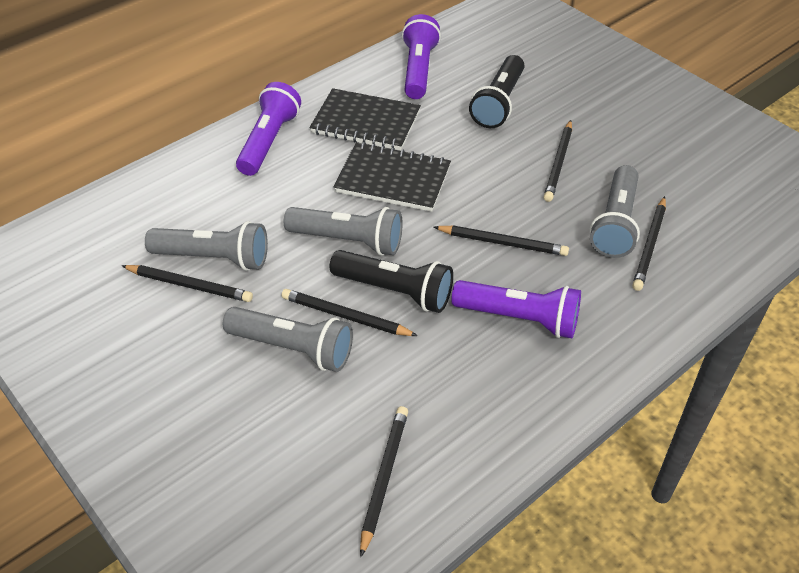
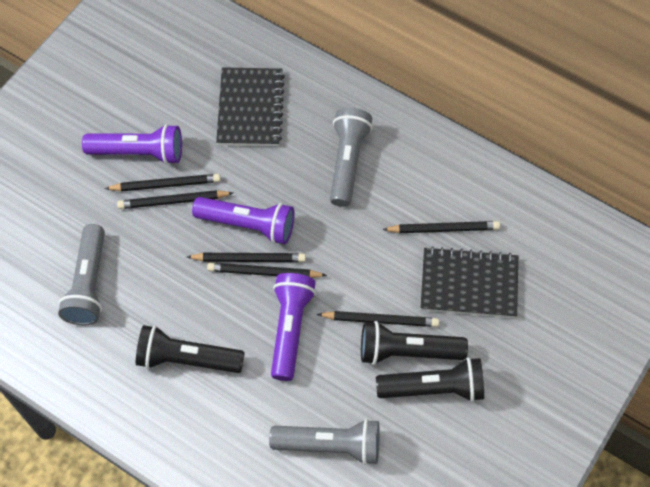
black flashlight: 2 -> 3
grey flashlight: 4 -> 3

